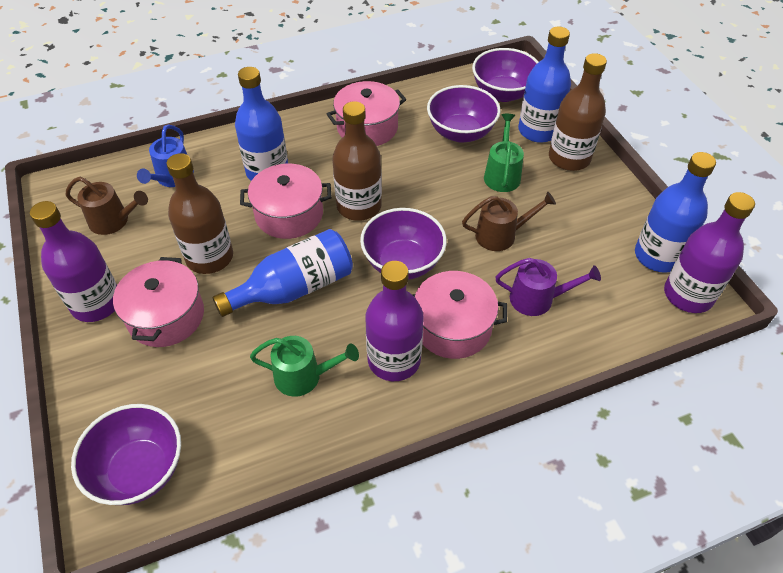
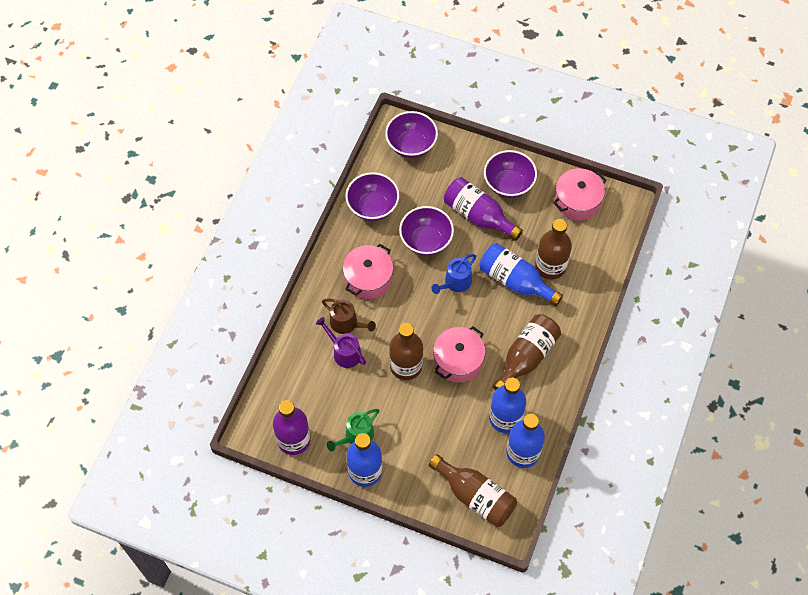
brown bottle: 3 -> 4
brown watering can: 2 -> 1
green watering can: 2 -> 1
pink pot: 4 -> 3
purple bottle: 3 -> 2

